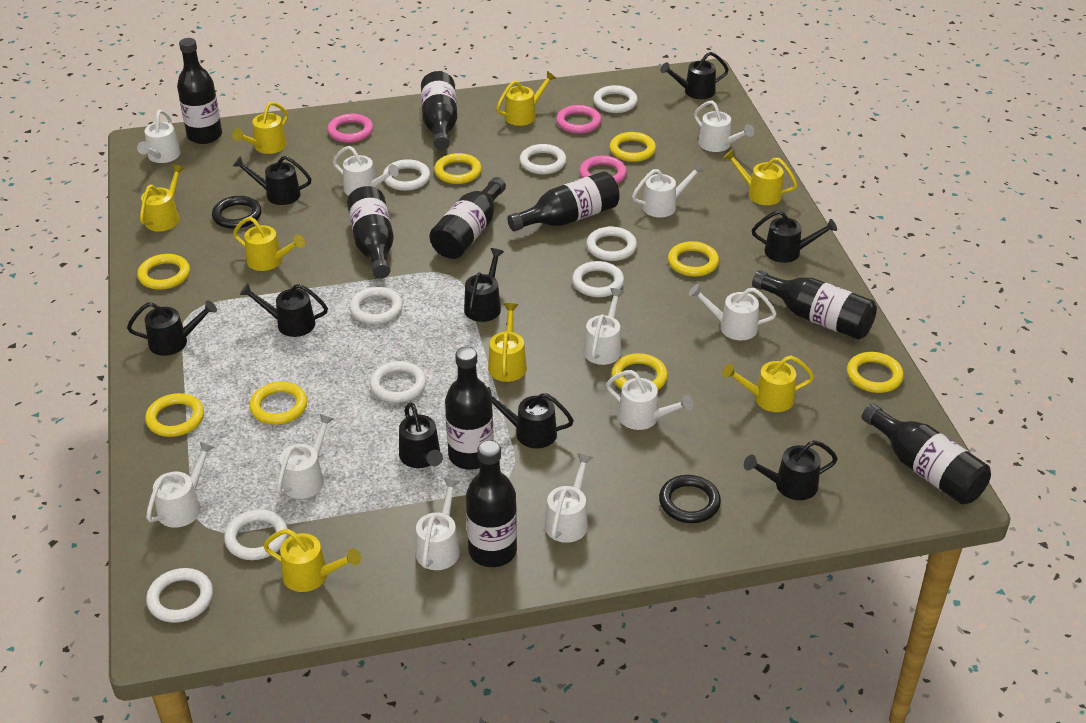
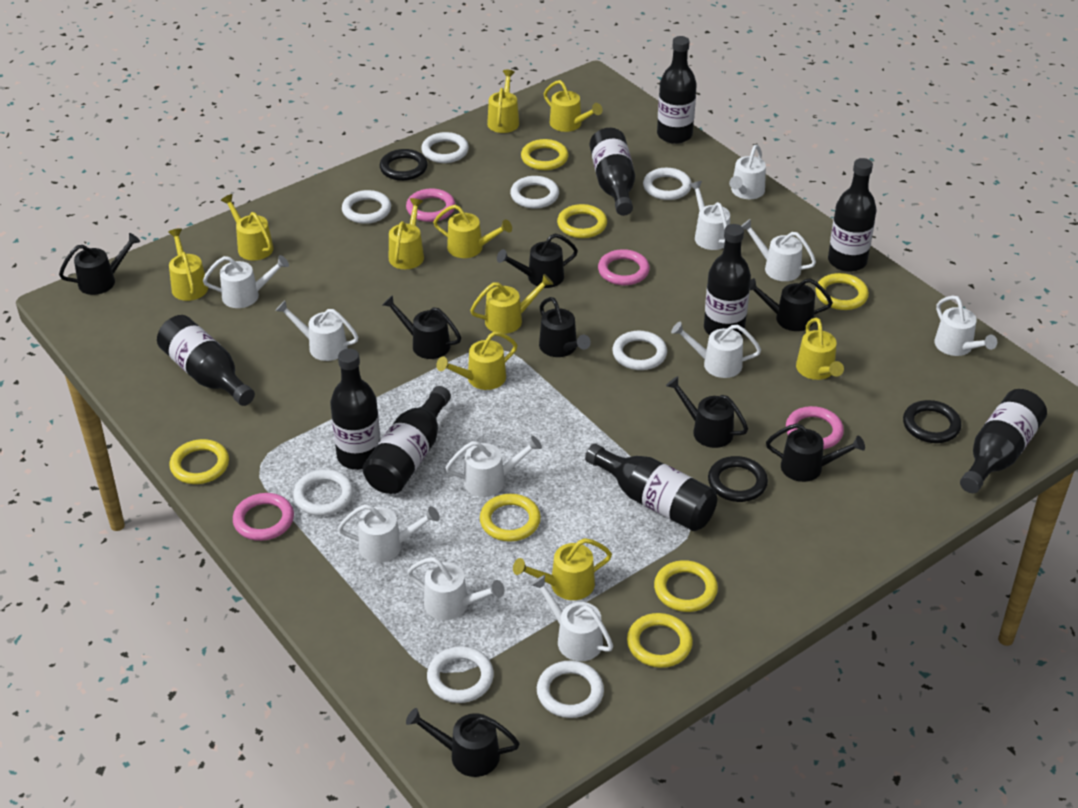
black ring: 2 -> 3
black watering can: 9 -> 8
pink ring: 3 -> 4
white ring: 9 -> 8
yellow ring: 8 -> 7
yellow watering can: 8 -> 10

